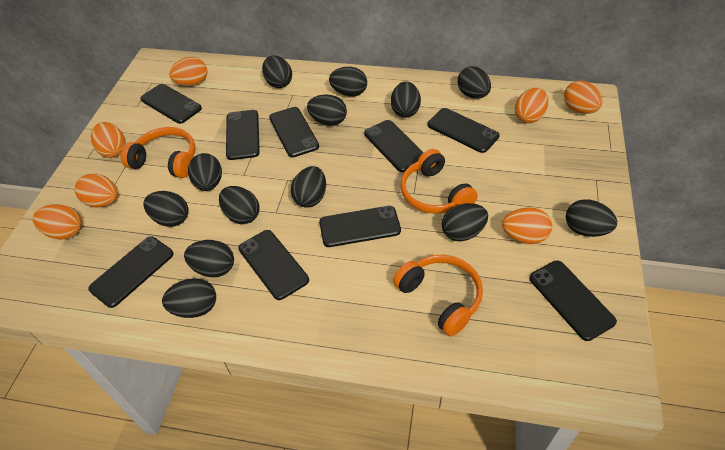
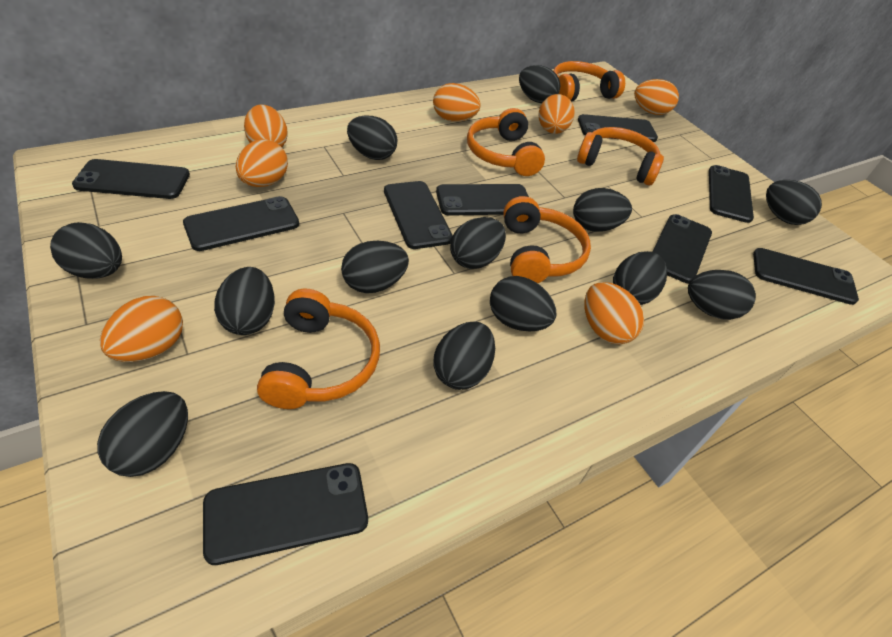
orange headphones: 3 -> 5

